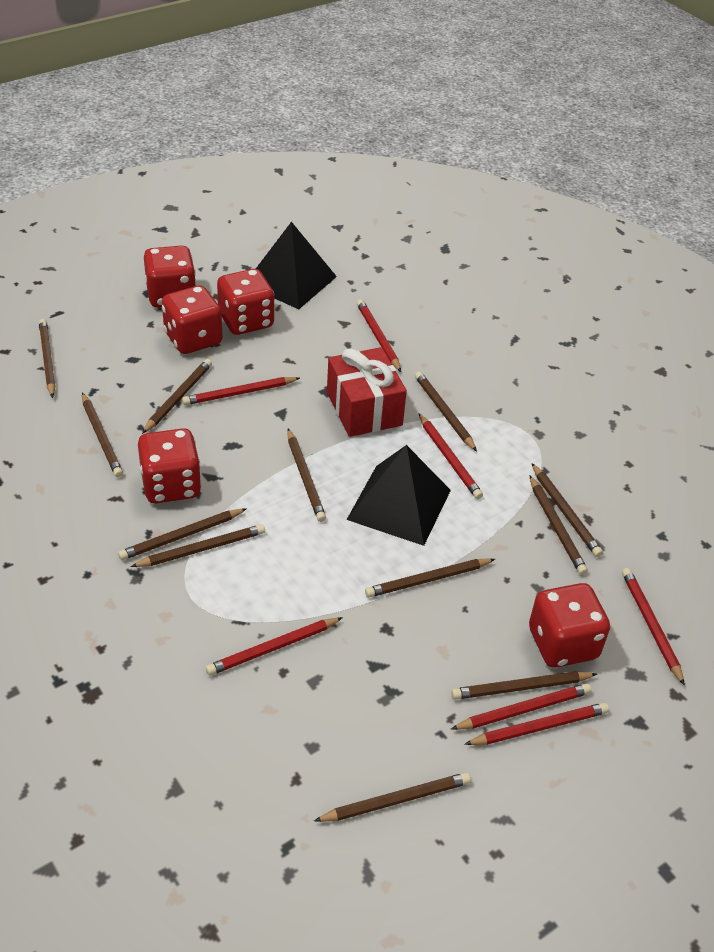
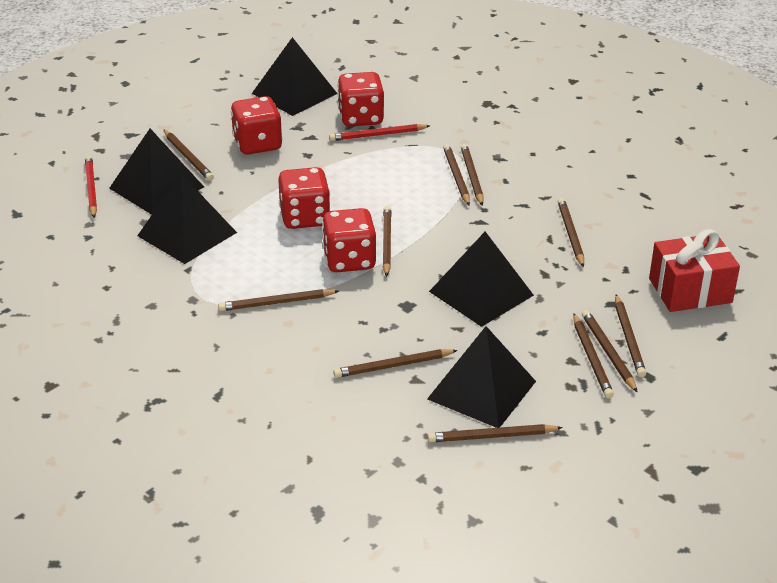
black pyramid: 2 -> 5
brown pencil: 12 -> 11
red dice: 5 -> 4
red pencil: 7 -> 2

